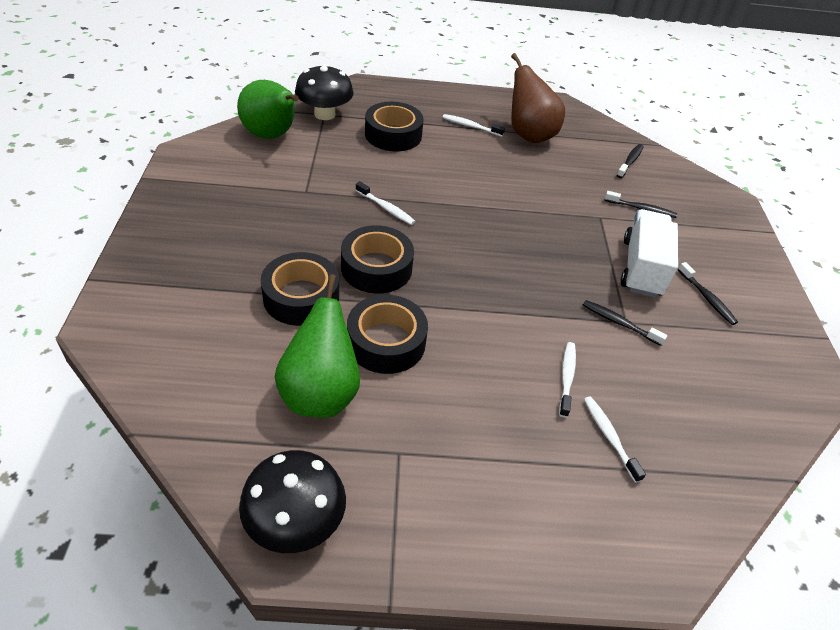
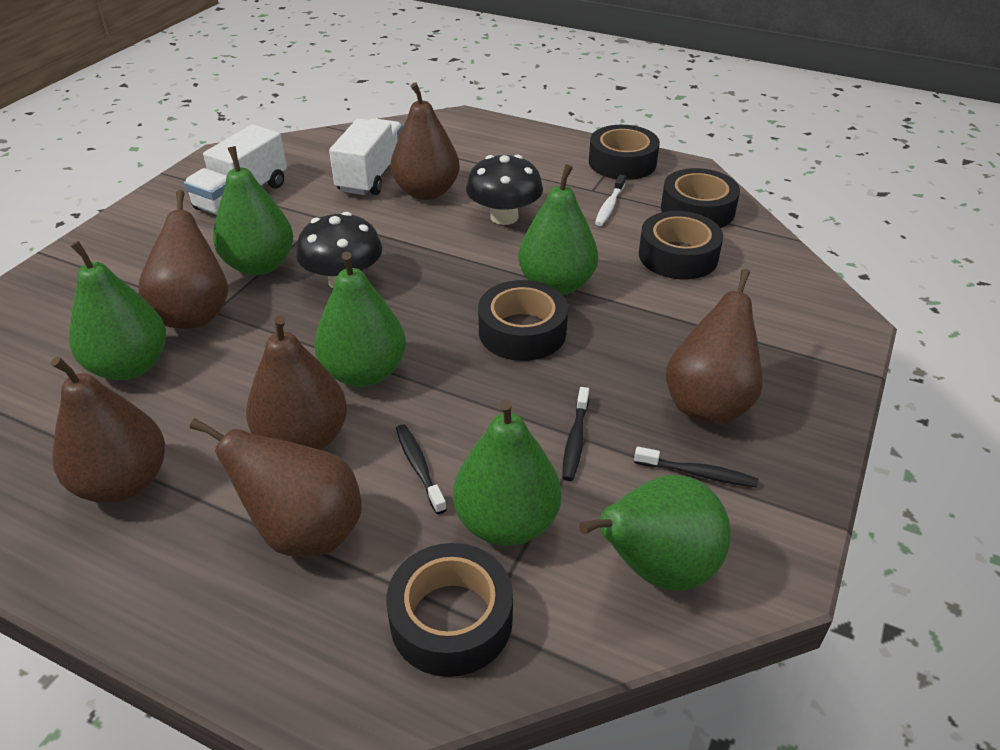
black tape: 4 -> 5
black toothbrush: 4 -> 3
brown pear: 1 -> 6
green pear: 2 -> 6
white toothbrush: 4 -> 1
white truck: 1 -> 2

